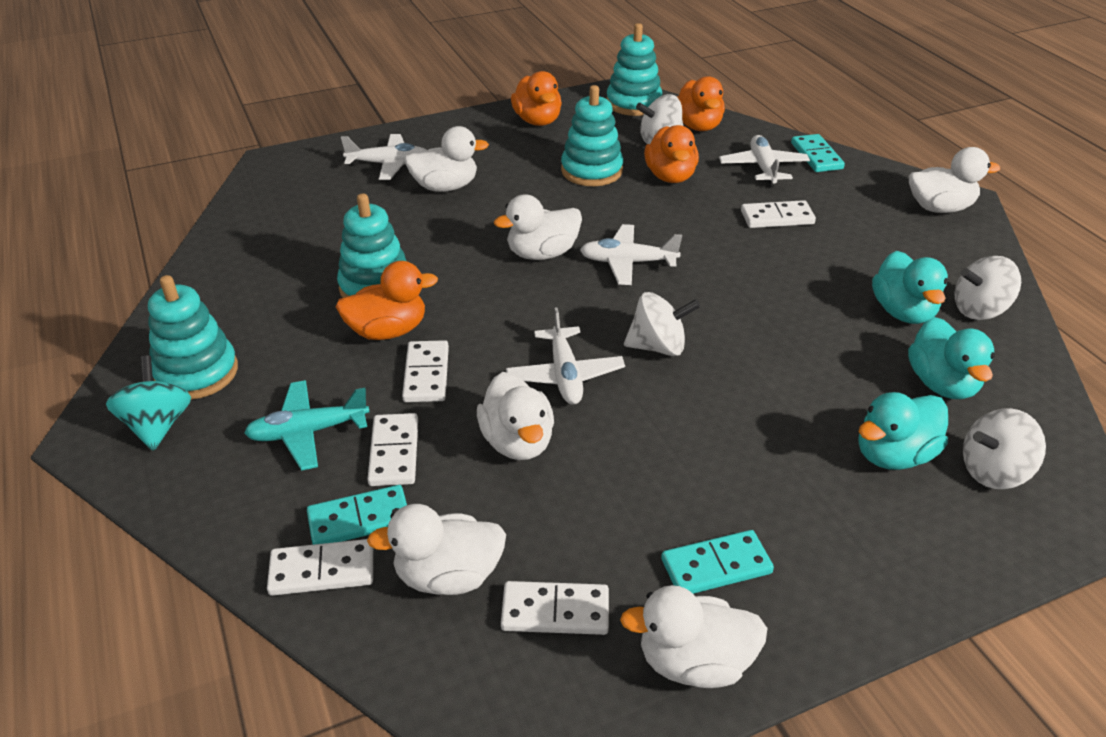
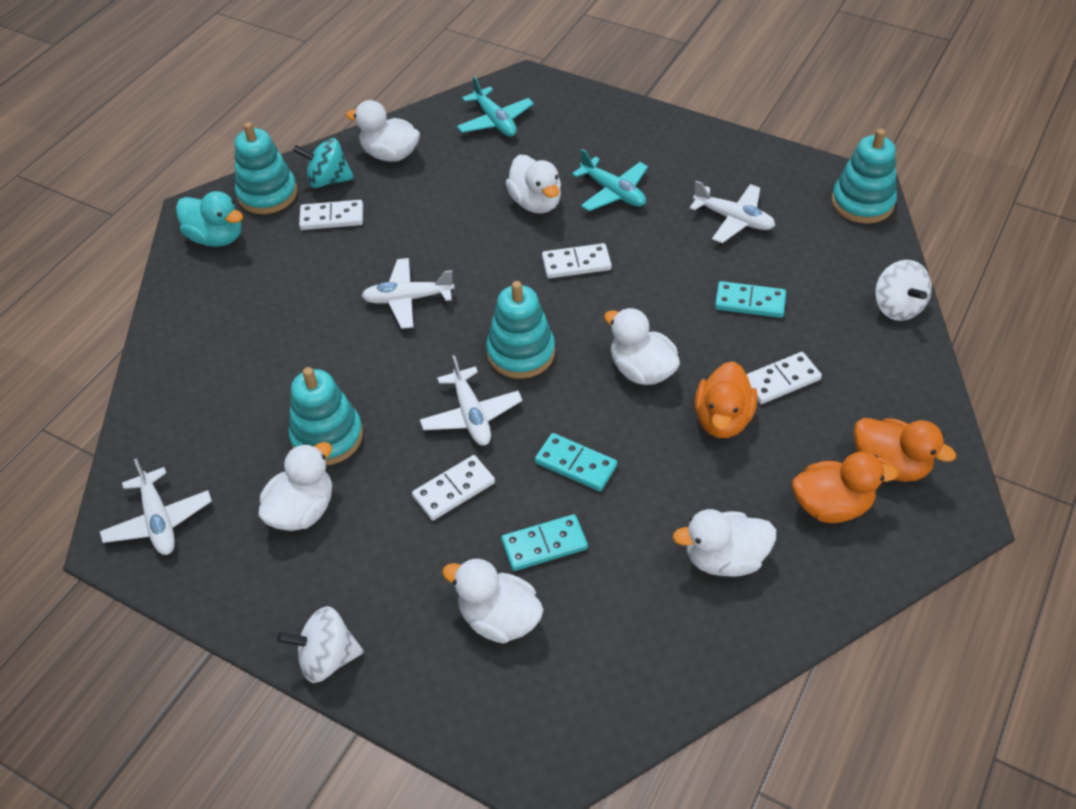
orange duck: 4 -> 3
turquoise duck: 3 -> 1
turquoise plane: 1 -> 2
white domino: 5 -> 4
white spinning top: 4 -> 2

